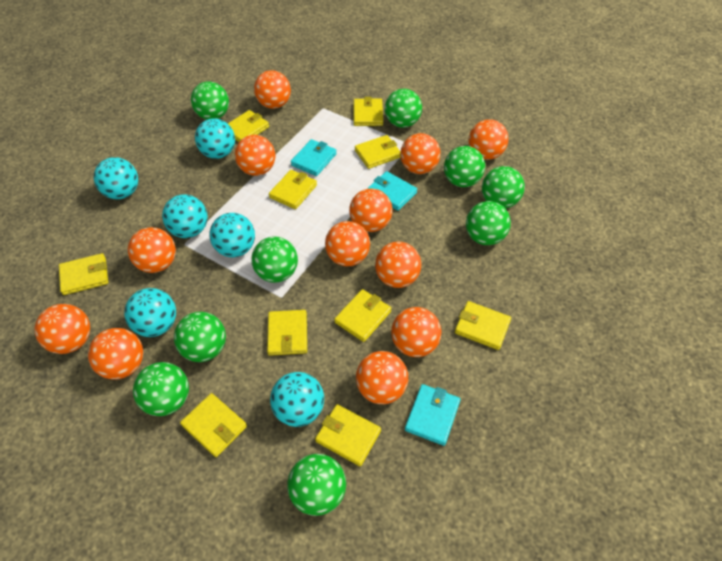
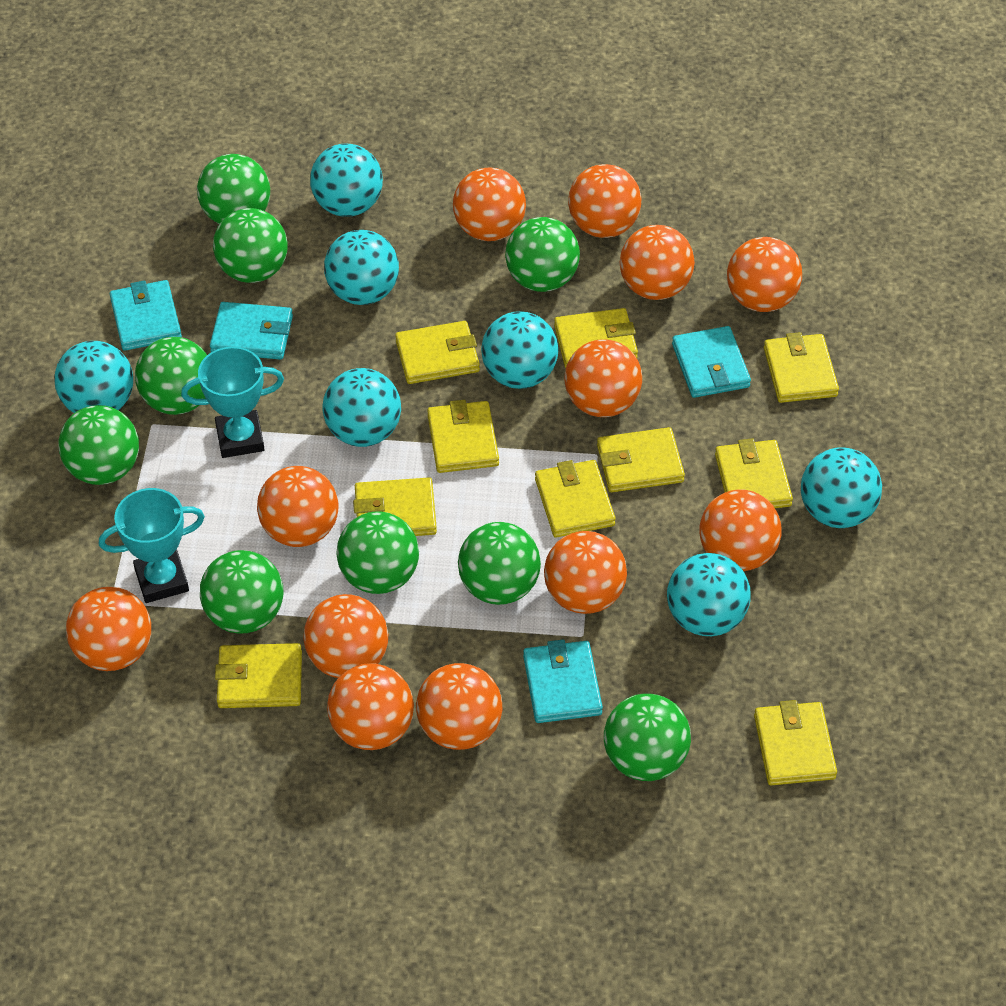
turquoise ball: 6 -> 7
turquoise trophy: 0 -> 2
turquoise wallet: 3 -> 4

